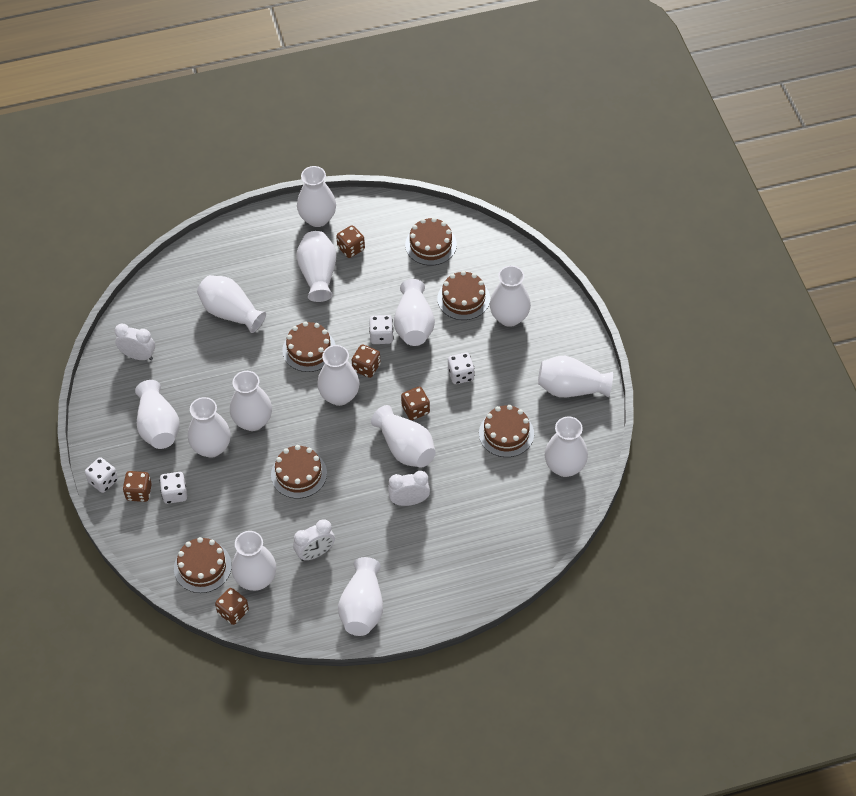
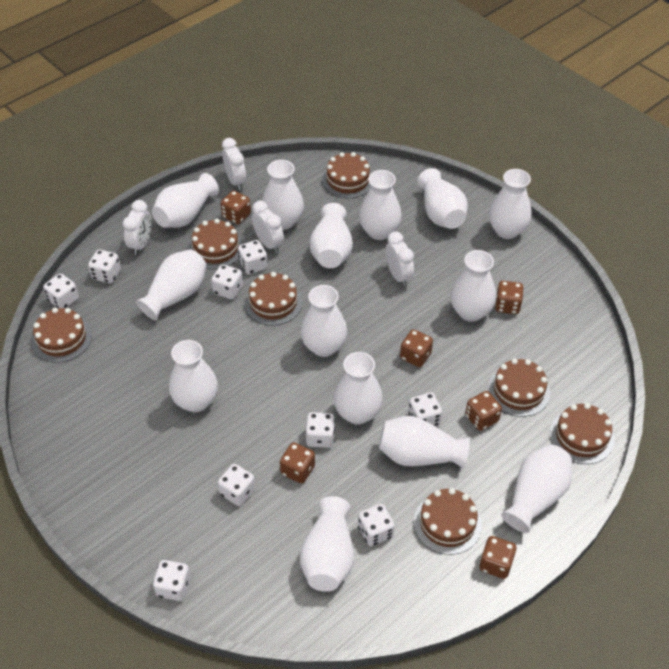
brown cake: 6 -> 7
brown dice: 5 -> 6
white clock: 3 -> 4
white dice: 4 -> 9

